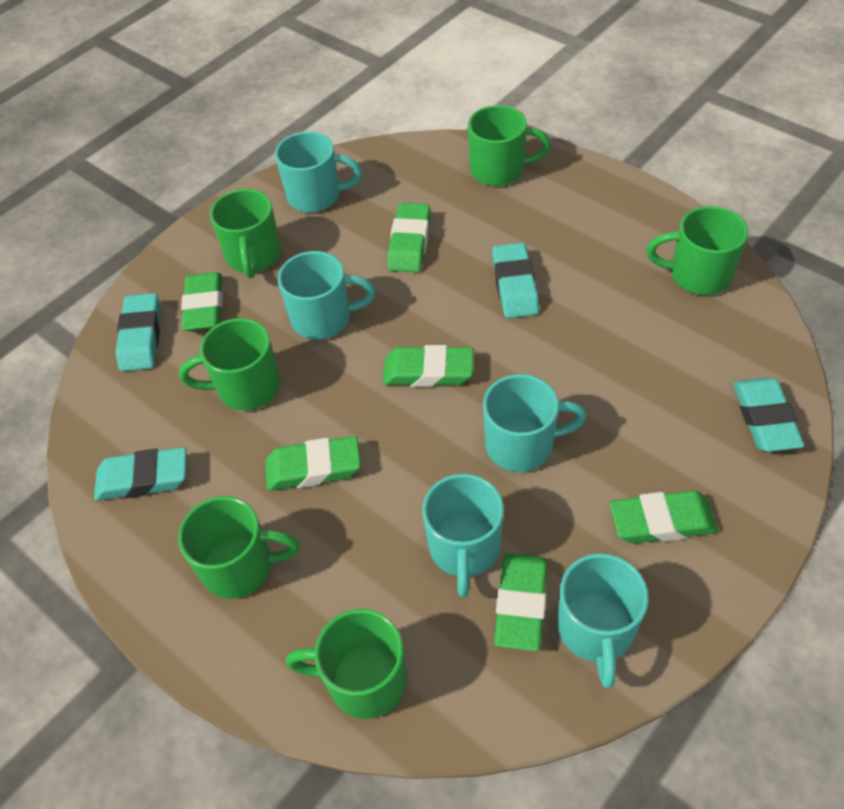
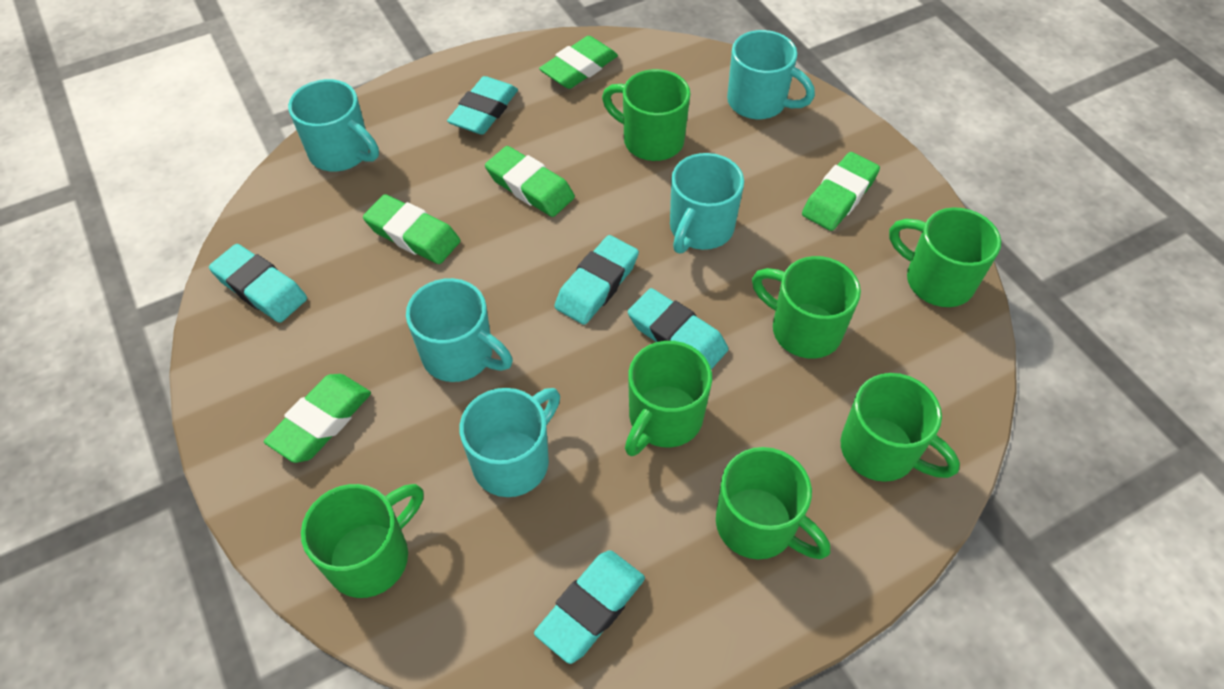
green eraser: 6 -> 5
green mug: 6 -> 7
turquoise eraser: 4 -> 5

